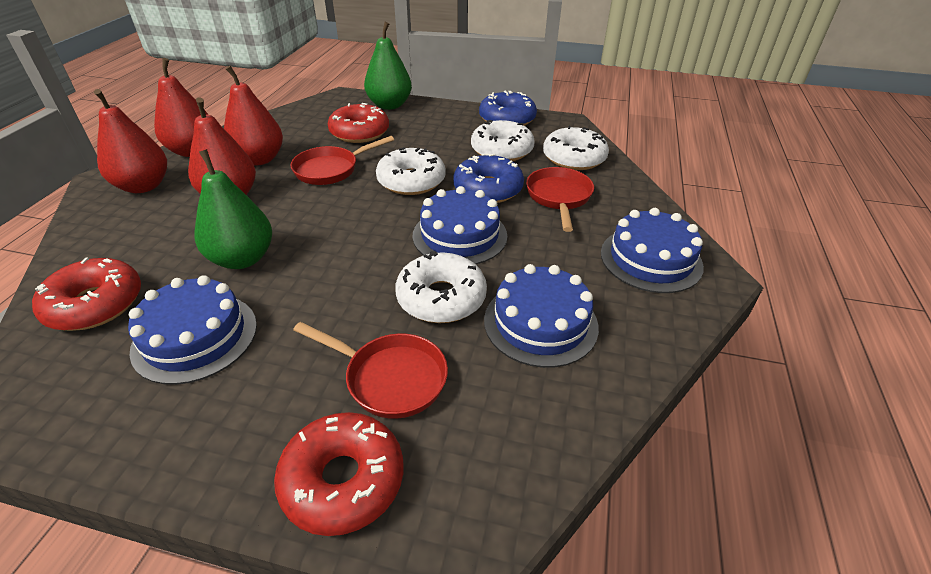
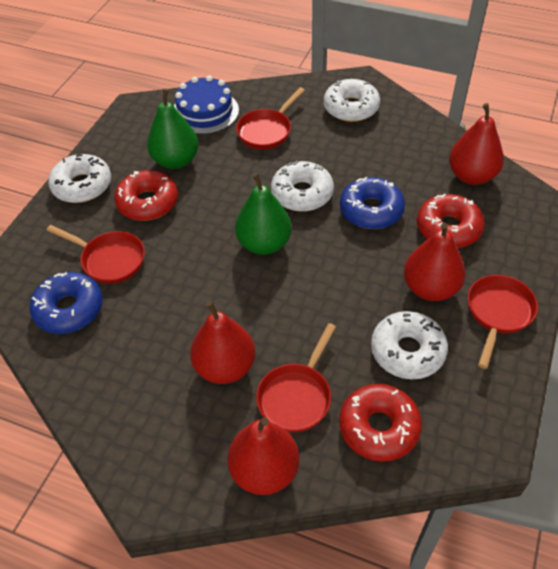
blue cake: 4 -> 1
red pan: 3 -> 4

